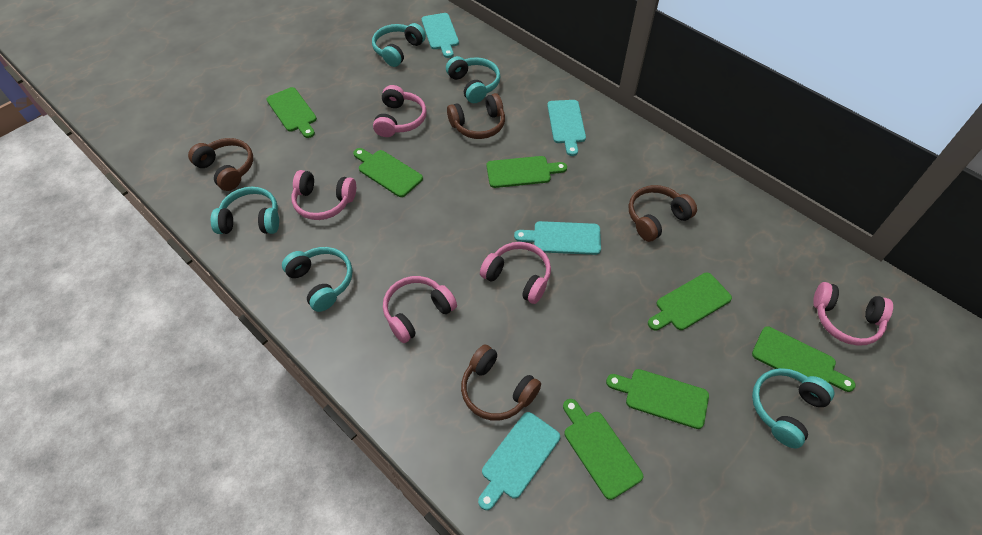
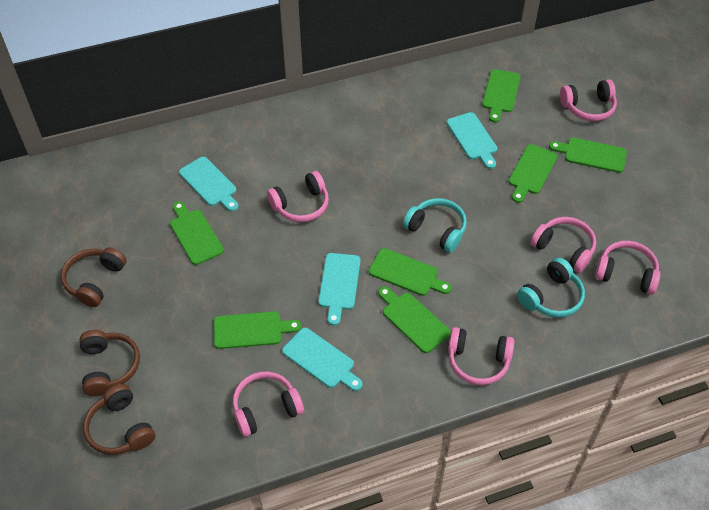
brown headphones: 4 -> 3
pink headphones: 5 -> 6
turquoise headphones: 5 -> 2

